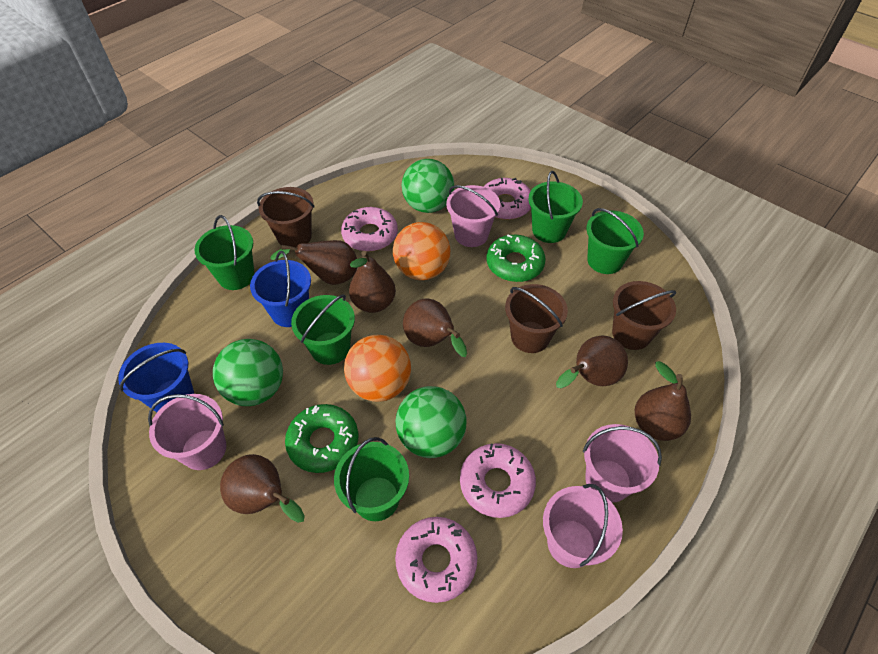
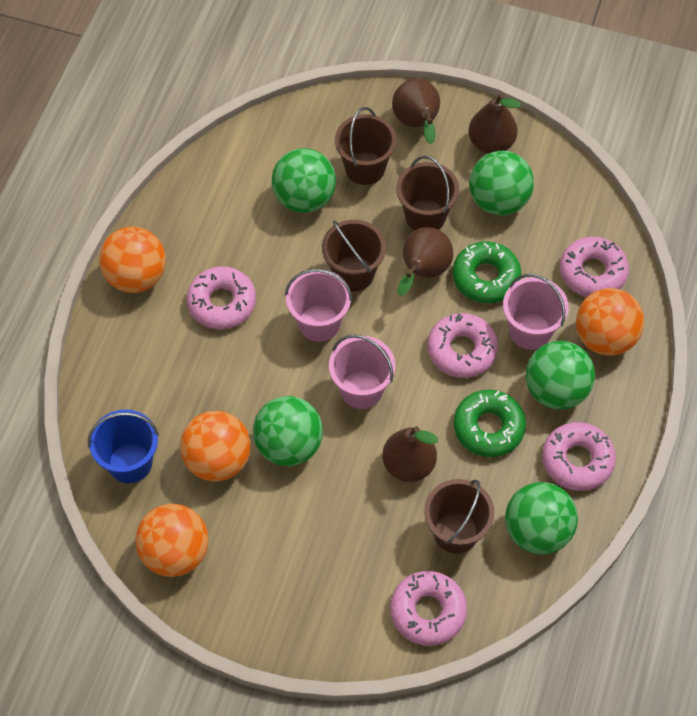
blue bucket: 2 -> 1
brown bucket: 3 -> 4
brown pear: 6 -> 4
green ball: 3 -> 5
green bucket: 5 -> 0
orange ball: 2 -> 4
pink bucket: 4 -> 3
pink donut: 4 -> 5

